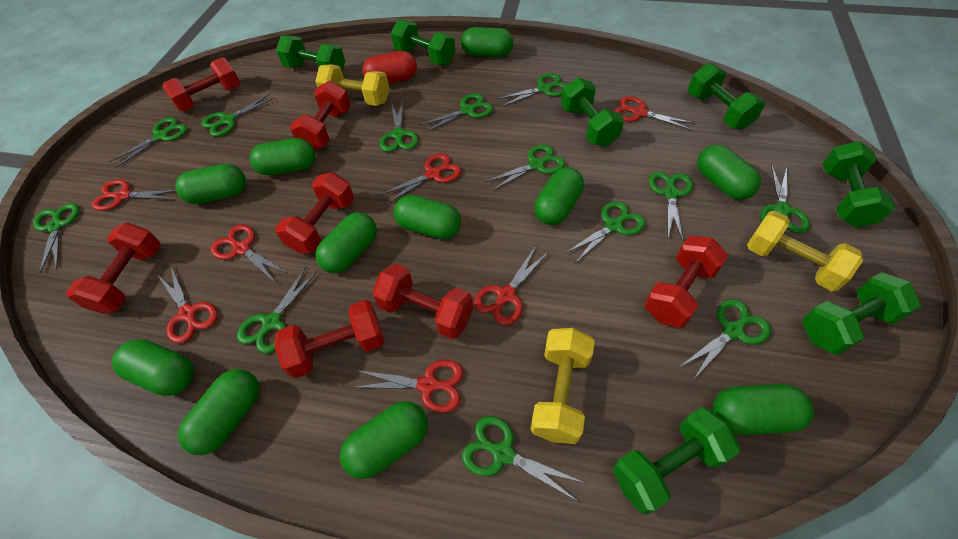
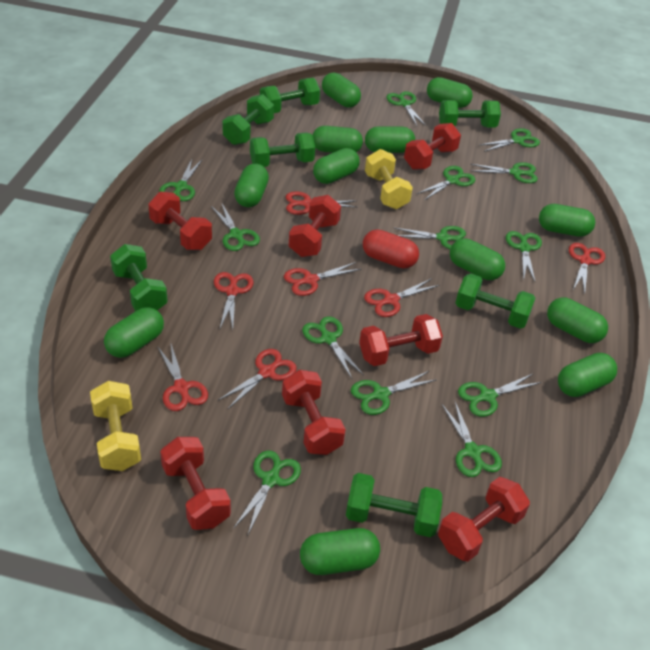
green capsule: 11 -> 12
yellow dumbbell: 3 -> 2

